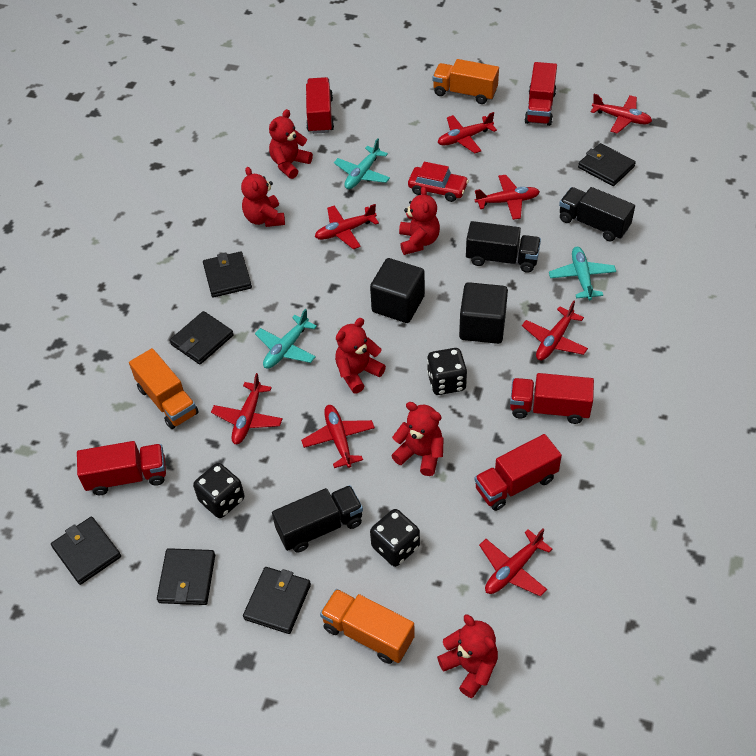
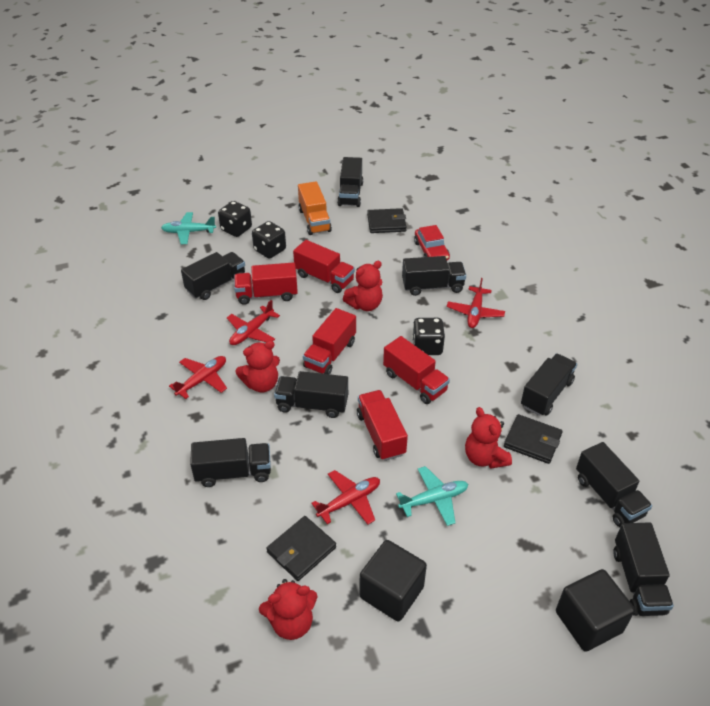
black truck: 3 -> 8
black wallet: 6 -> 3
orange truck: 3 -> 1
red plane: 8 -> 4
red teddy bear: 6 -> 4
turquoise plane: 3 -> 2

